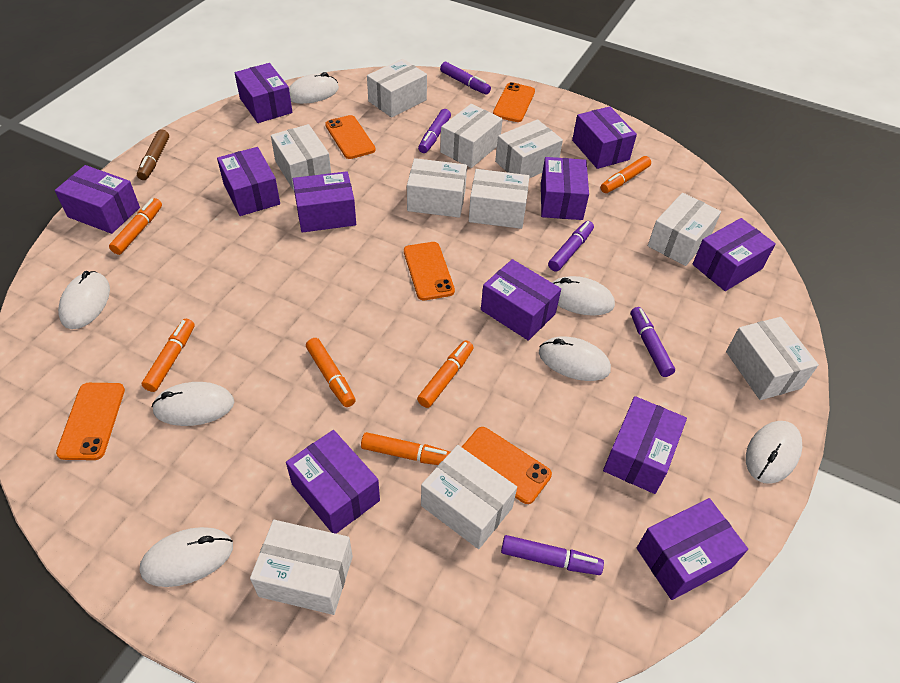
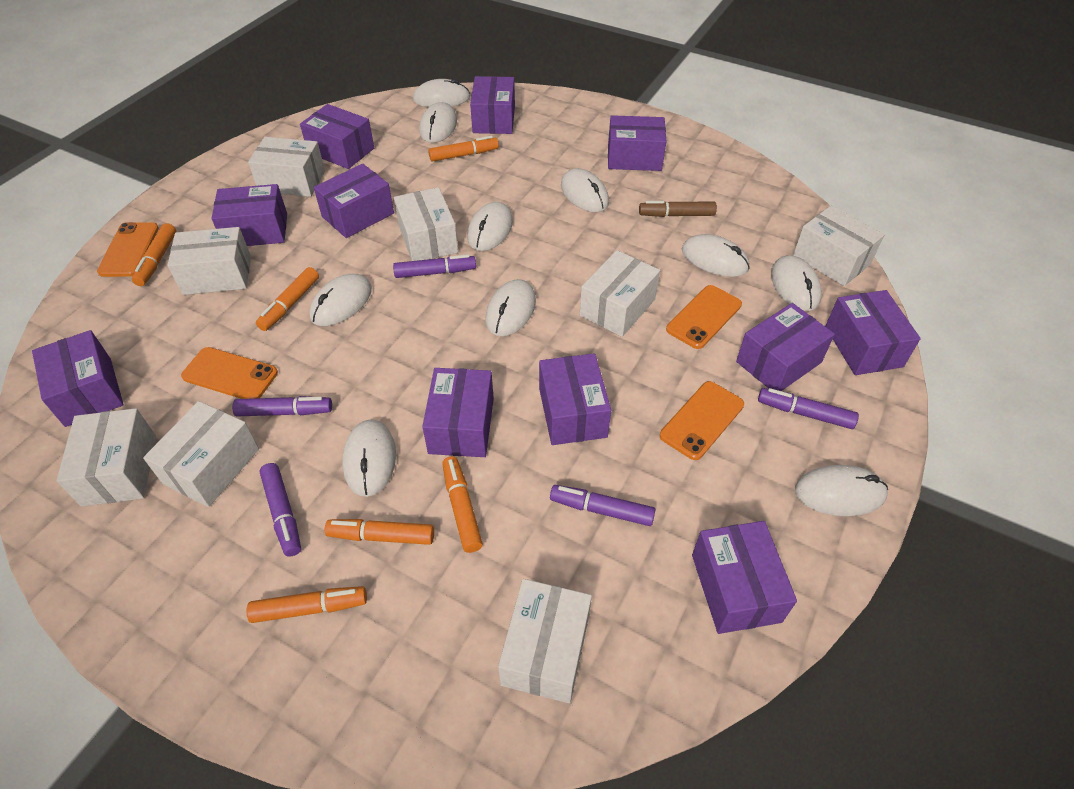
orange phone: 5 -> 4
white box: 10 -> 8
white mouse: 7 -> 10

